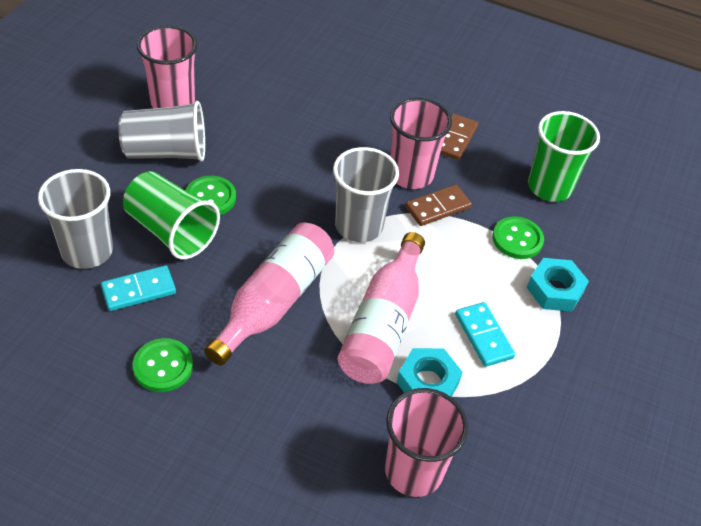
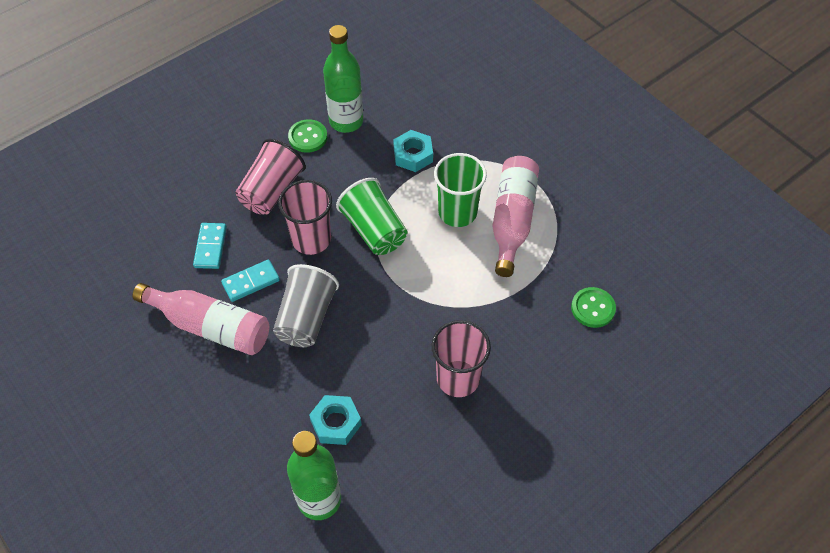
brown domino: 2 -> 0
green bottle: 0 -> 2
green button: 3 -> 2
grey cup: 3 -> 1

